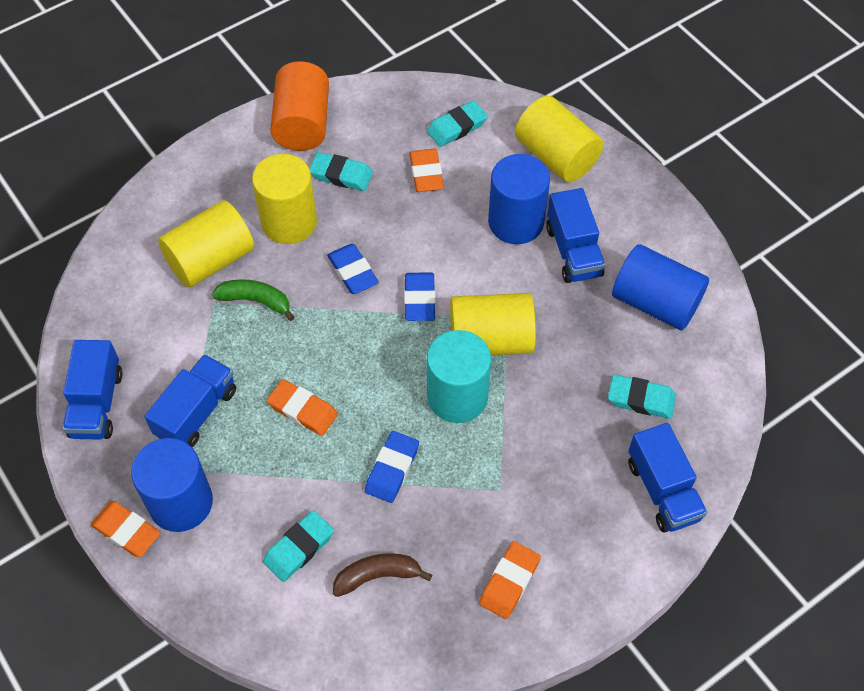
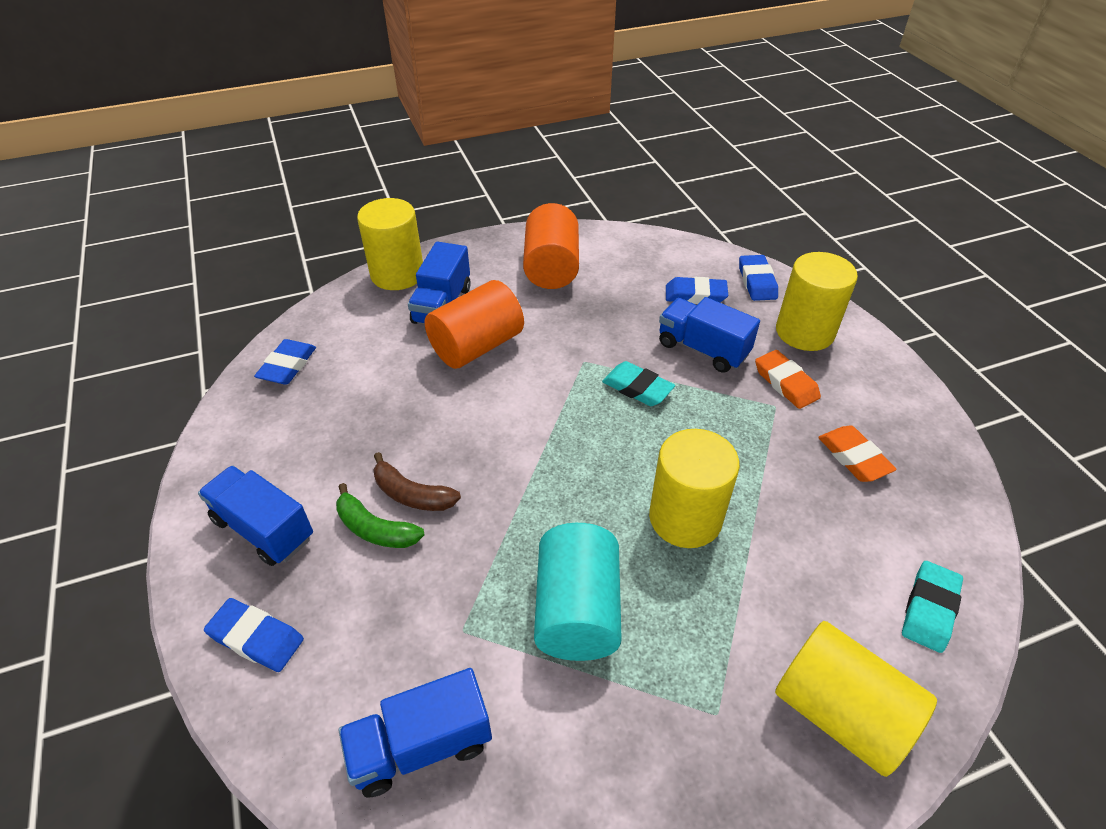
blue cylinder: 3 -> 0
blue eraser: 3 -> 4
orange cylinder: 1 -> 2
orange eraser: 4 -> 2
turquoise eraser: 4 -> 2

